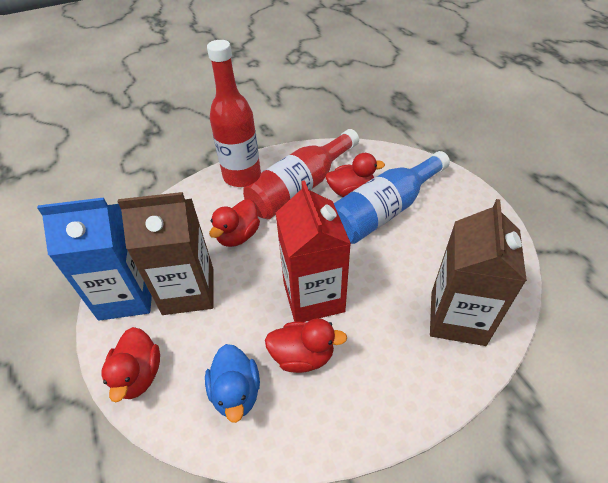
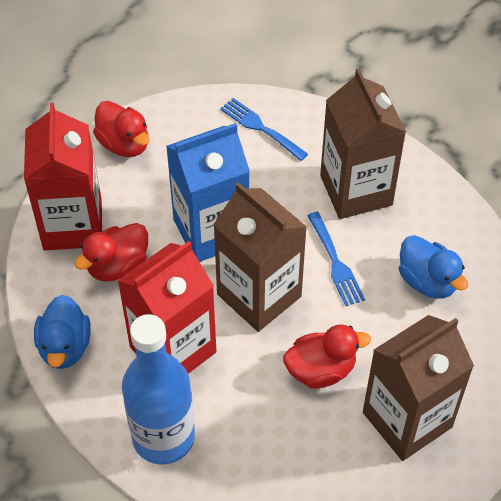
blue duck: 1 -> 2
blue fork: 0 -> 2
brown carton: 2 -> 3
red bottle: 2 -> 0
red carton: 1 -> 2
red duck: 4 -> 3

